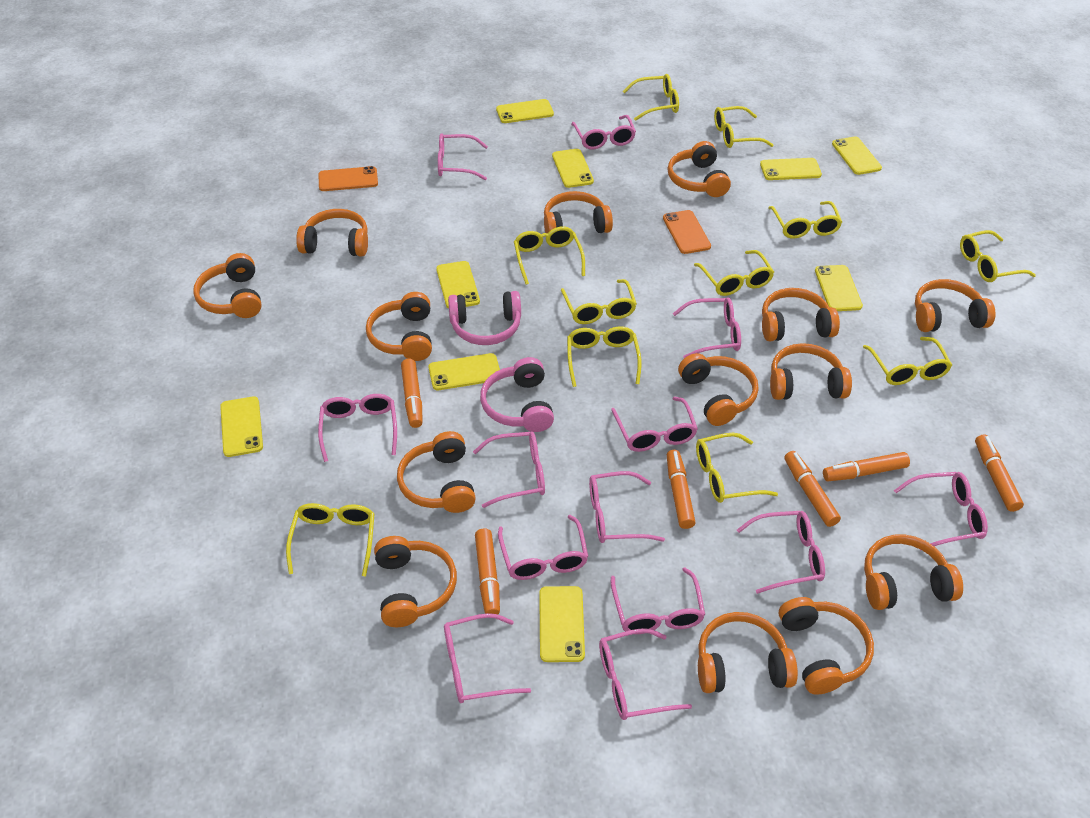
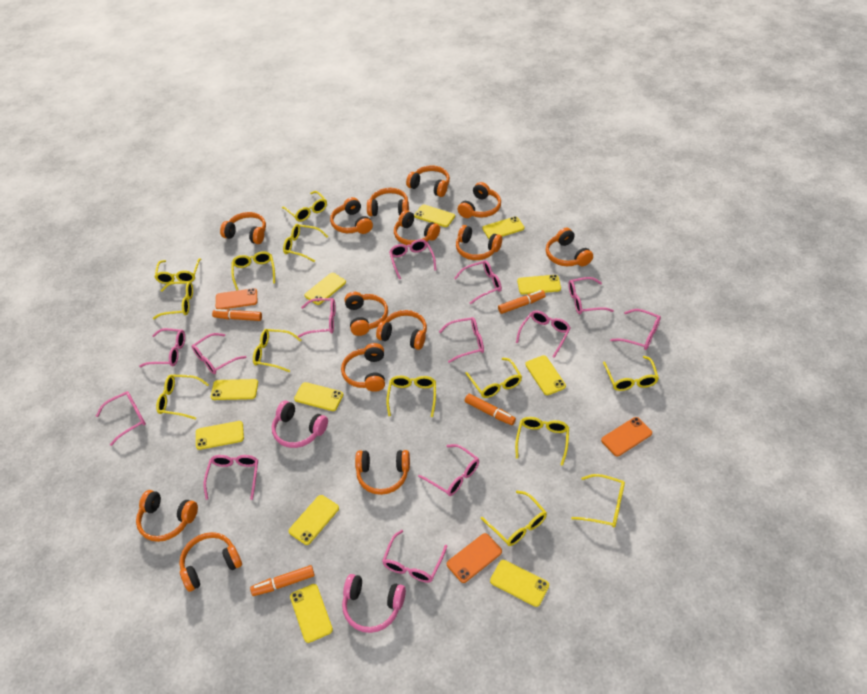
orange marker: 6 -> 4
orange phone: 2 -> 3
yellow glasses: 11 -> 13
yellow phone: 9 -> 11

